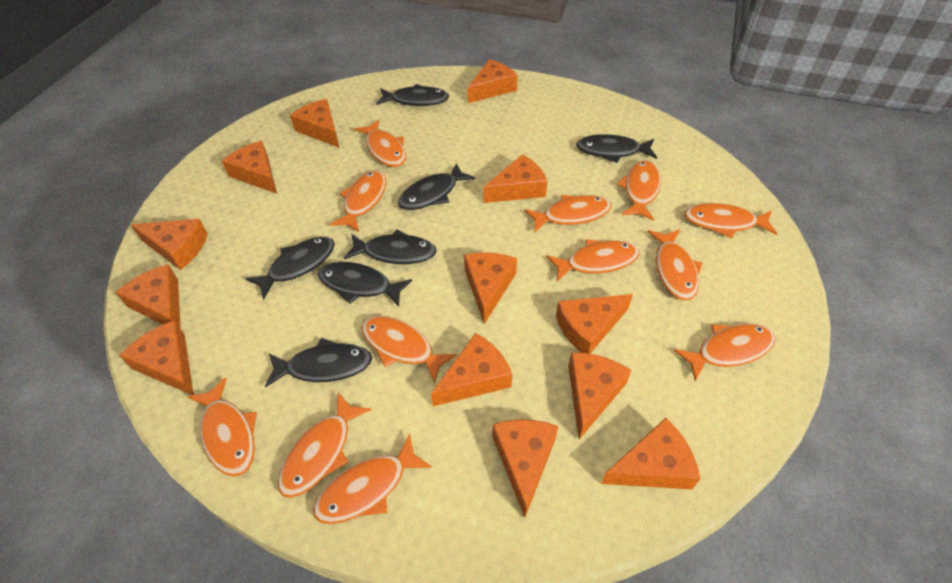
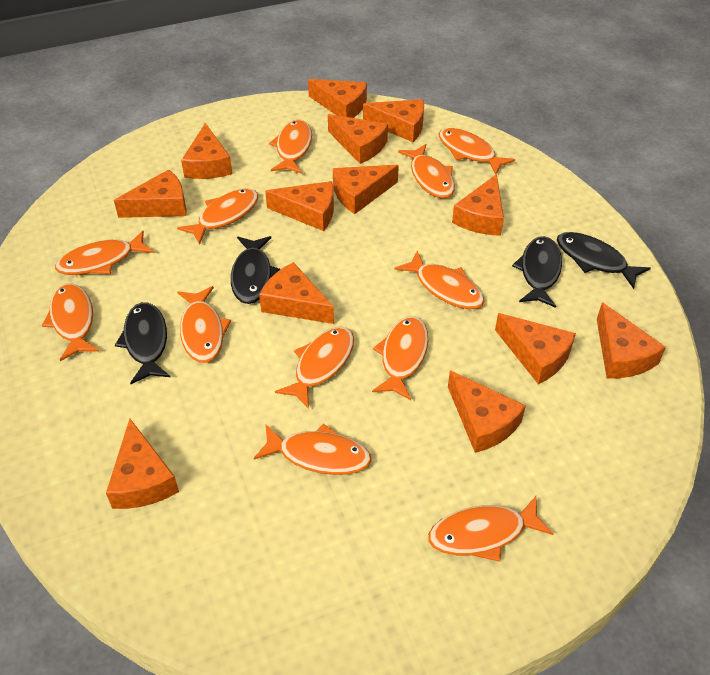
black fish: 7 -> 4

